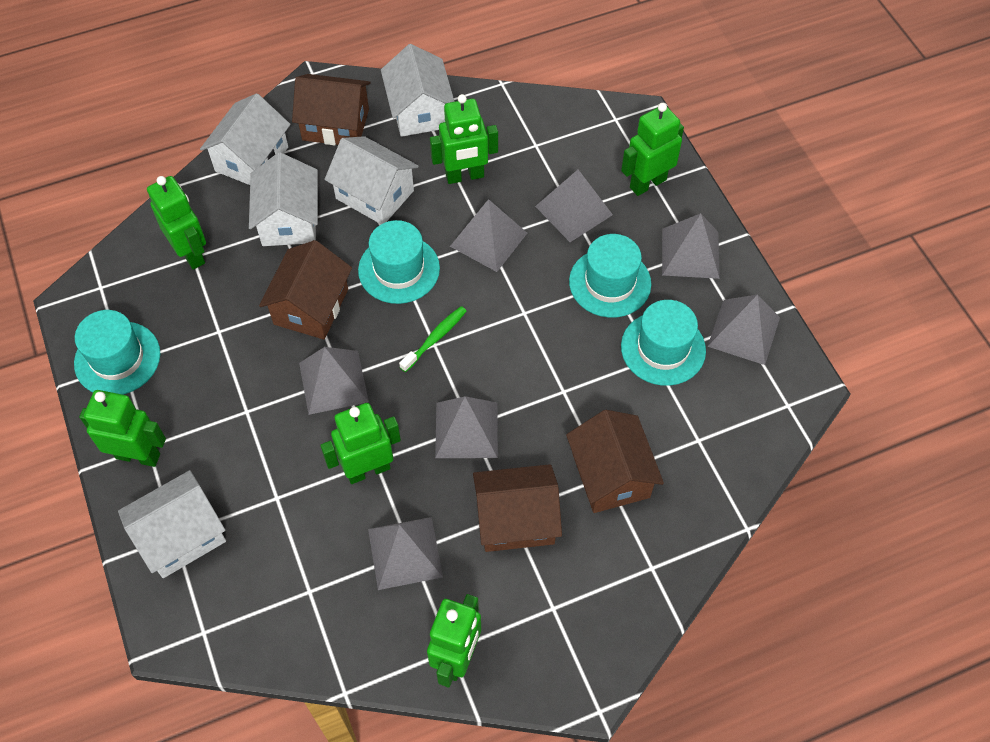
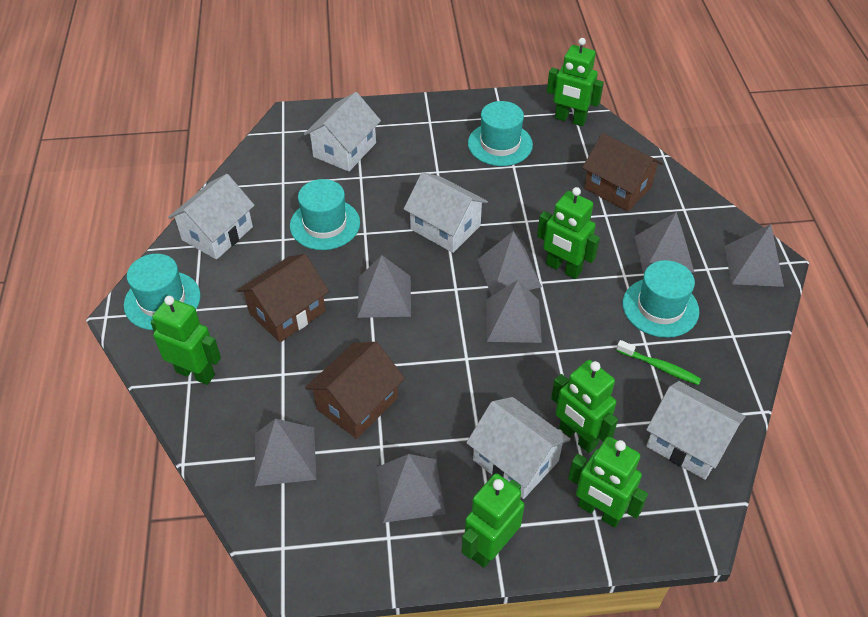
brown house: 4 -> 3

